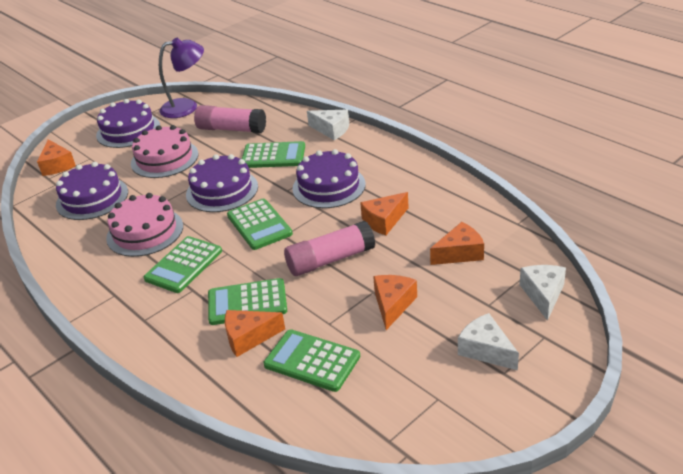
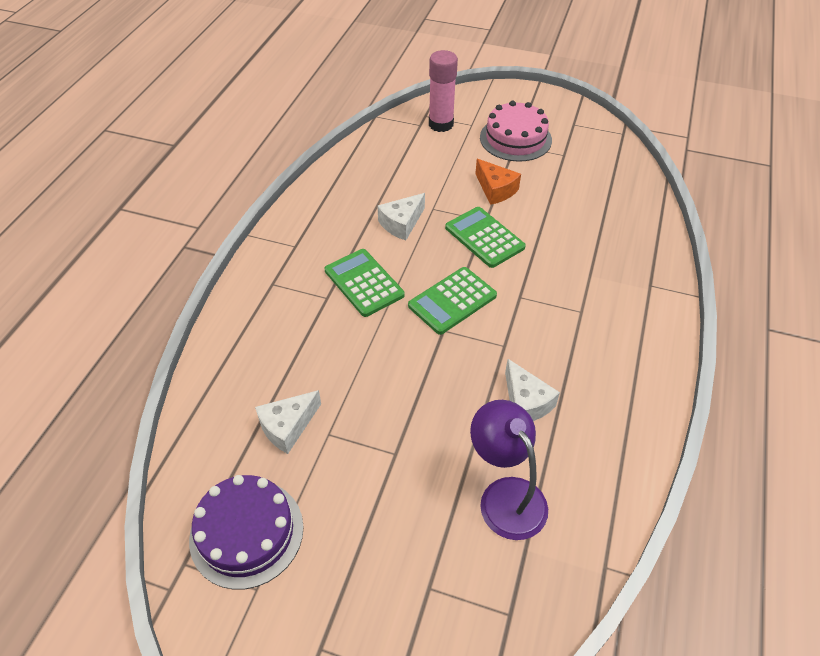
green calculator: 5 -> 3
orange cheese: 5 -> 1
pink cake: 2 -> 1
pink glue stick: 2 -> 1
purple cake: 4 -> 1

